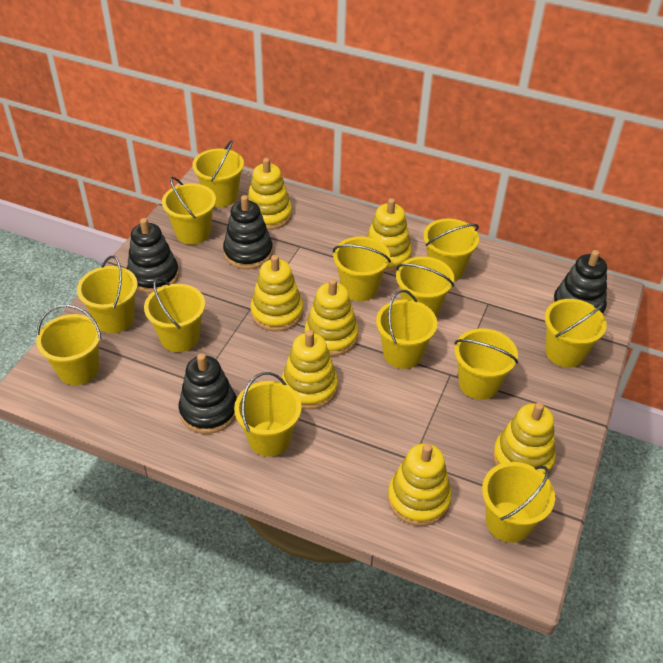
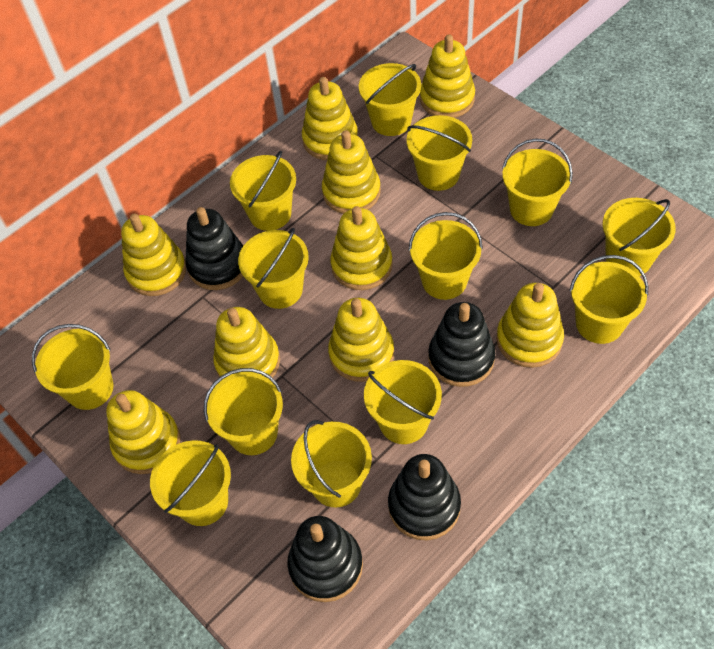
yellow stacking toy: 7 -> 9

